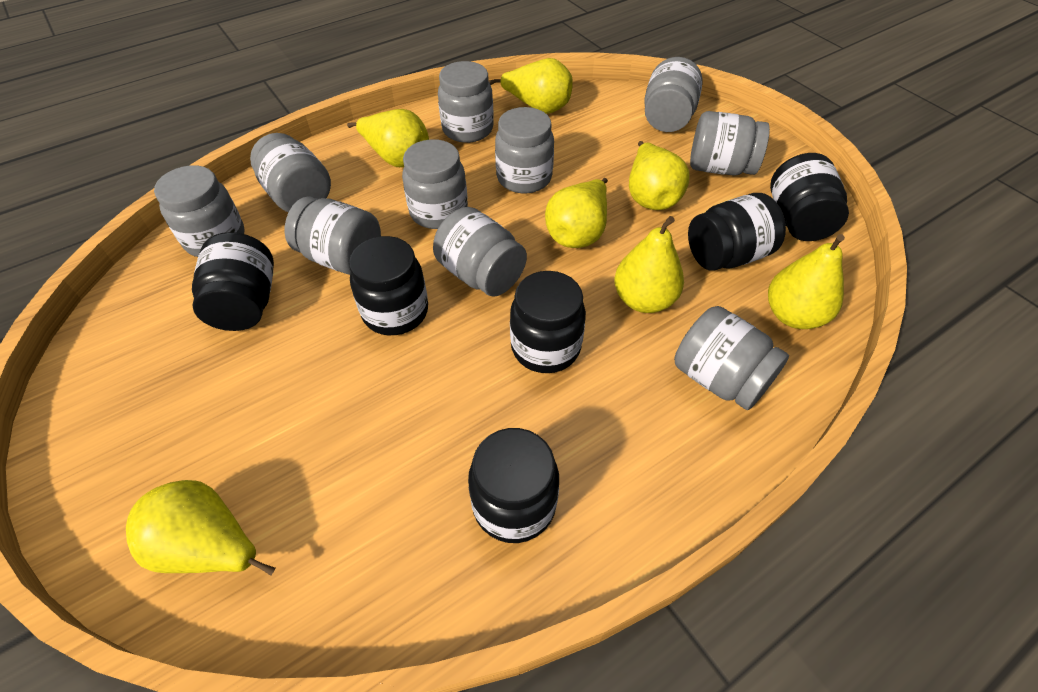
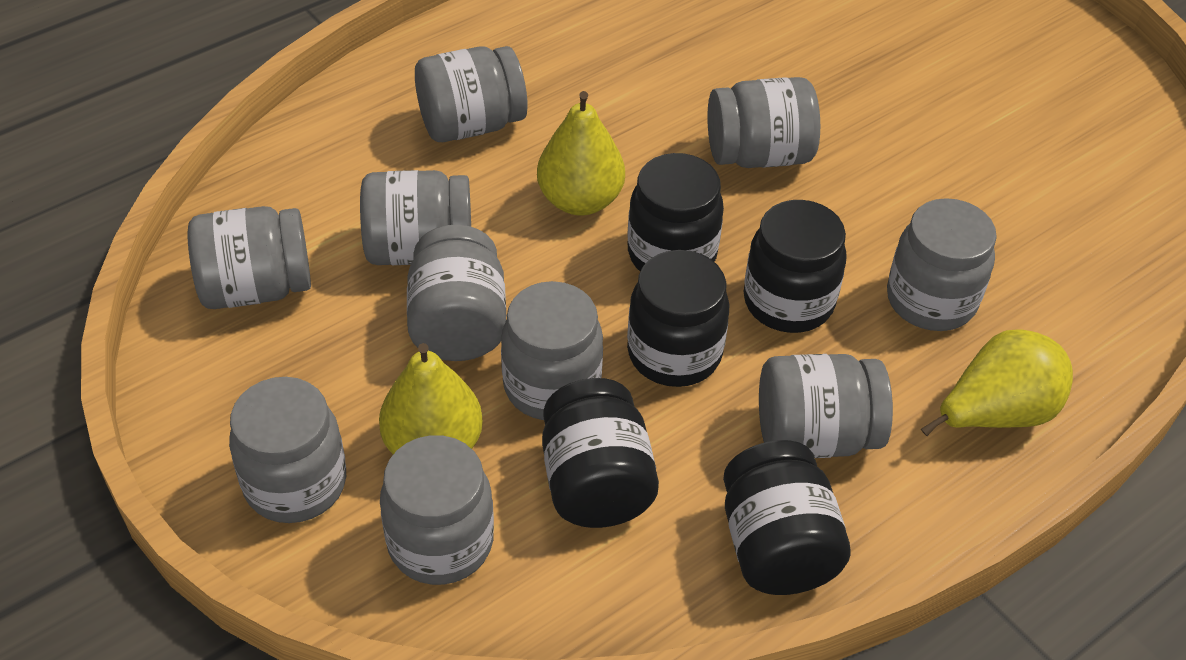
black jar: 6 -> 5
yellow pear: 7 -> 3

